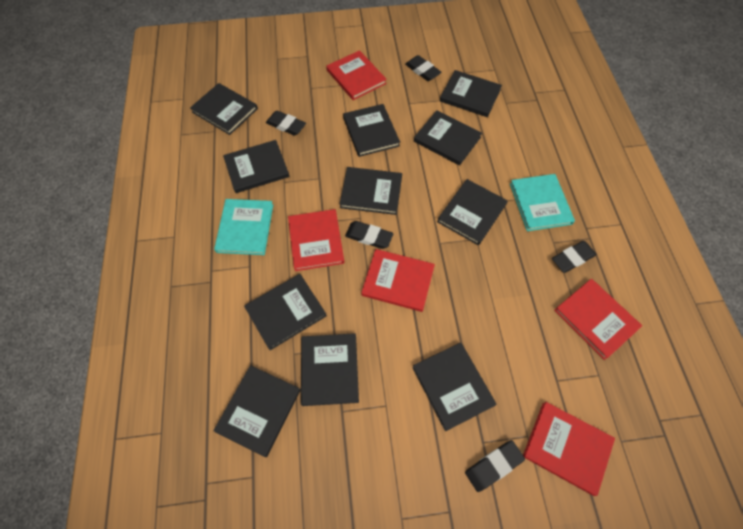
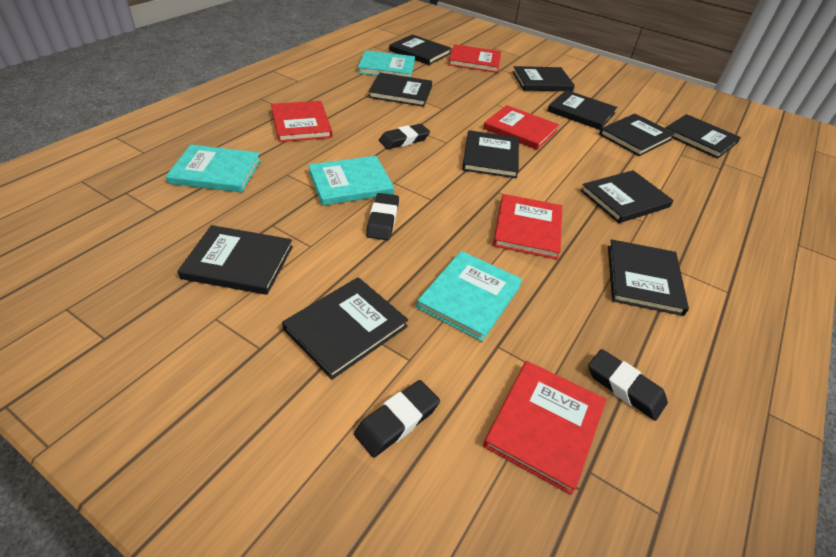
black eraser: 5 -> 4
turquoise book: 2 -> 4

